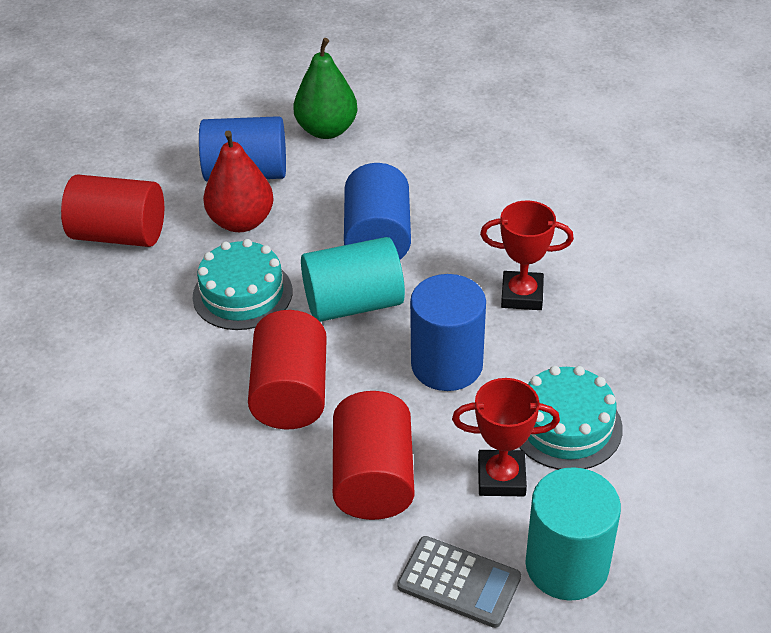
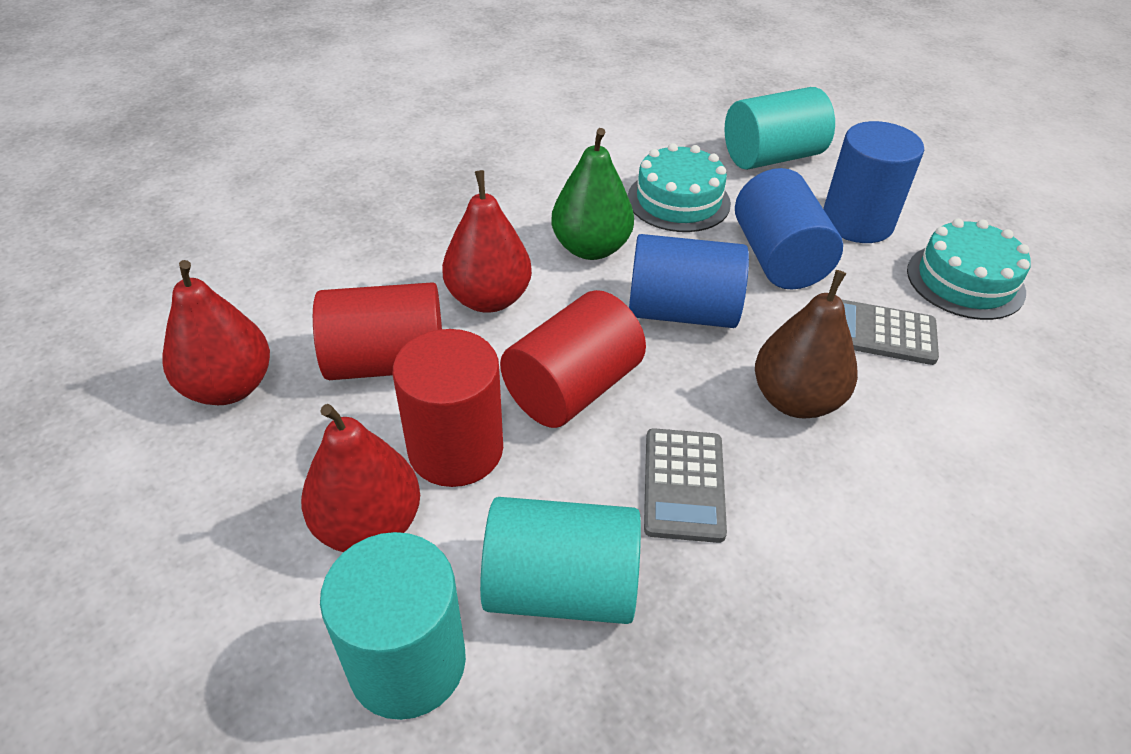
brown pear: 0 -> 1
grey calculator: 1 -> 2
red pear: 1 -> 3
red trophy: 2 -> 0
turquoise cylinder: 2 -> 3

